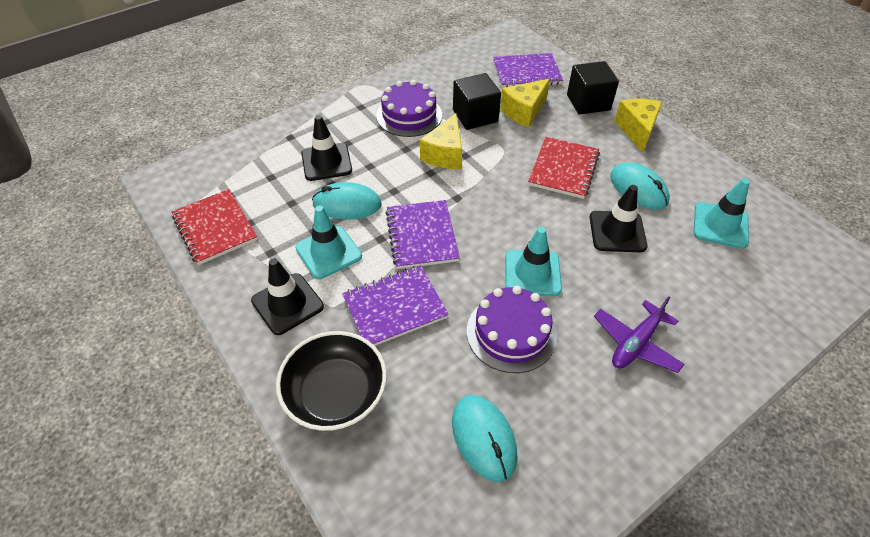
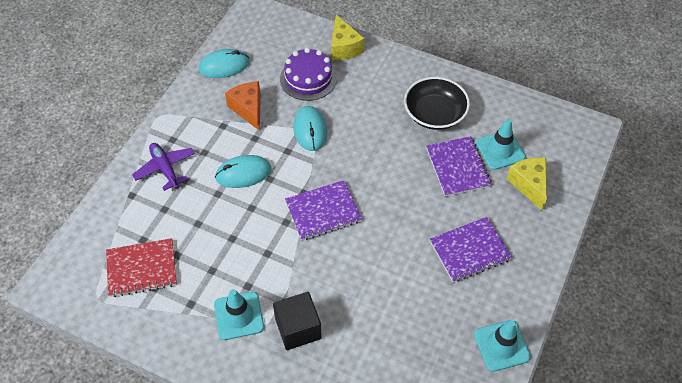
black cube: 2 -> 1
black traffic cone: 3 -> 0
orange cheese: 0 -> 1
purple cake: 2 -> 1
red notebook: 2 -> 1
yellow cheese: 3 -> 2

